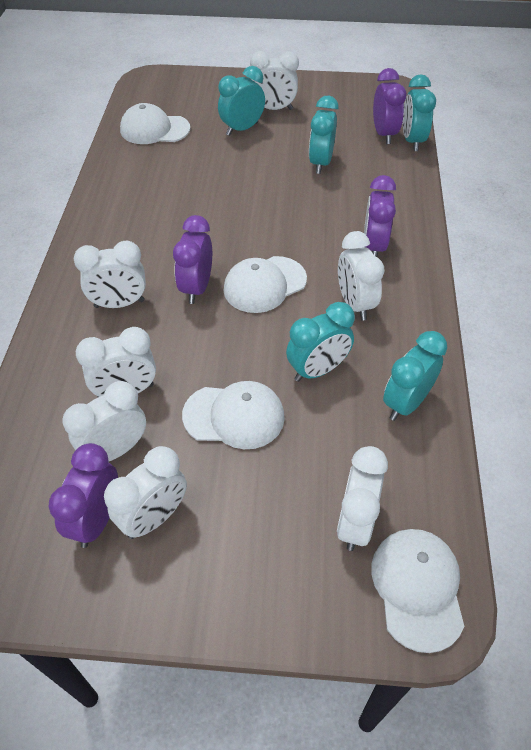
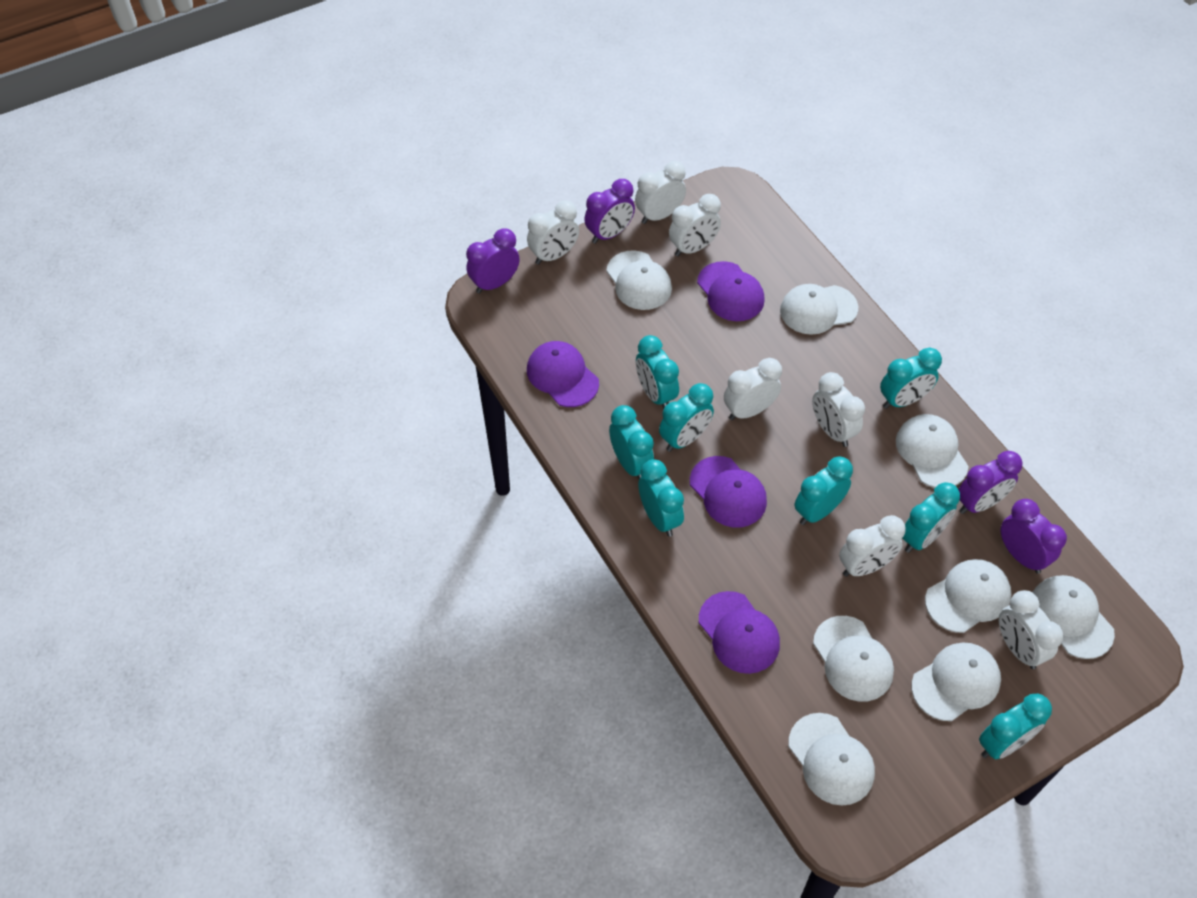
purple cap: 0 -> 4
turquoise clock: 5 -> 8
white cap: 4 -> 8

